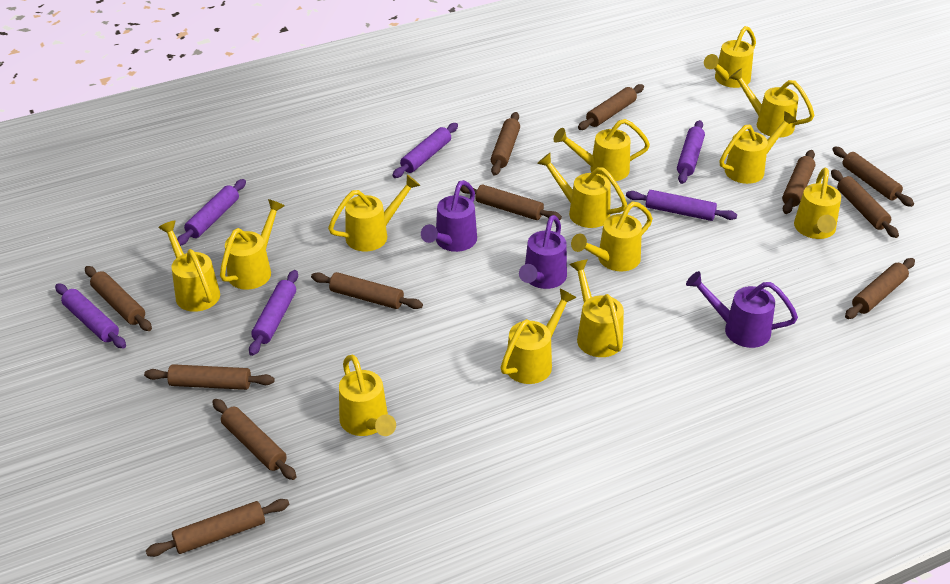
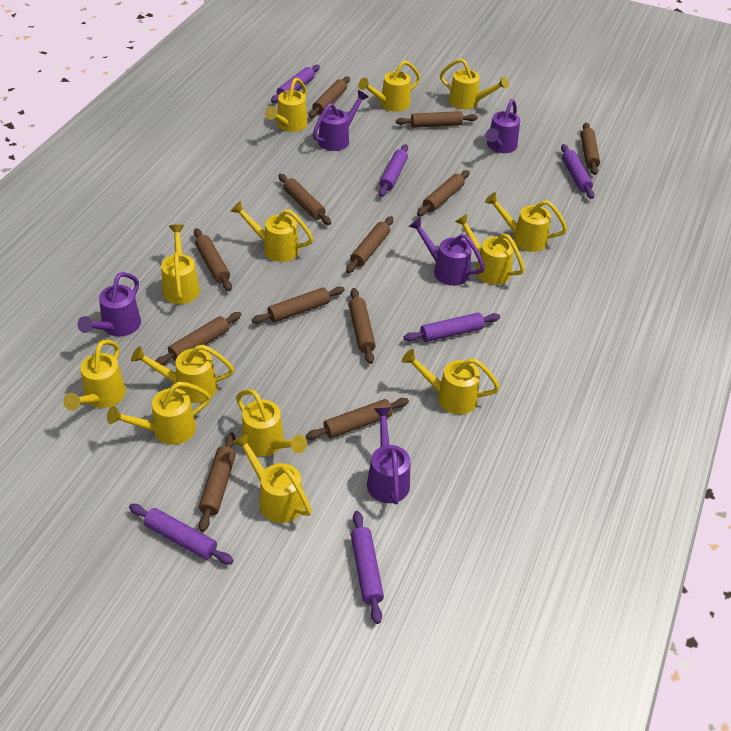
purple watering can: 3 -> 5

